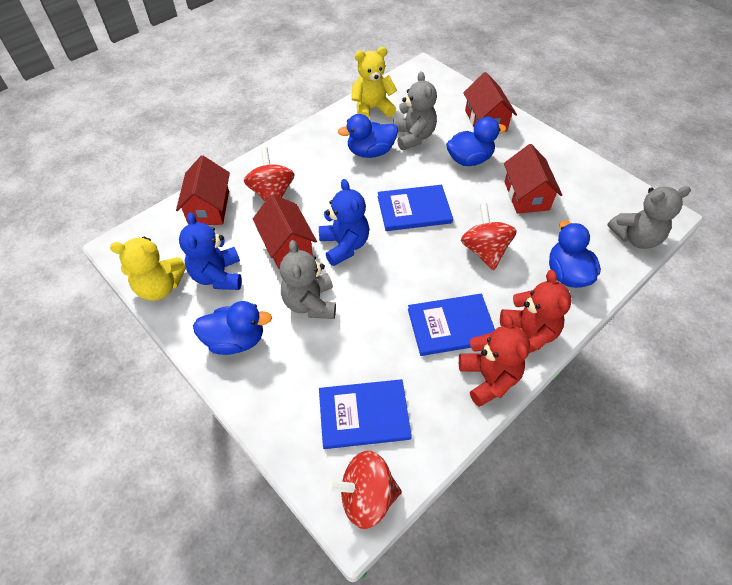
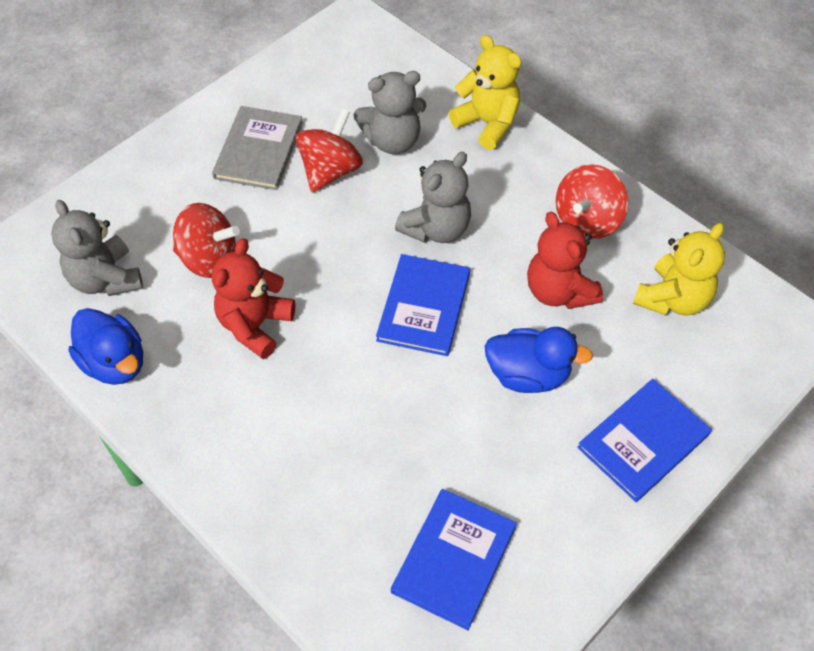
blue duck: 4 -> 2
blue teddy bear: 2 -> 0
grey book: 0 -> 1
red house: 4 -> 0

